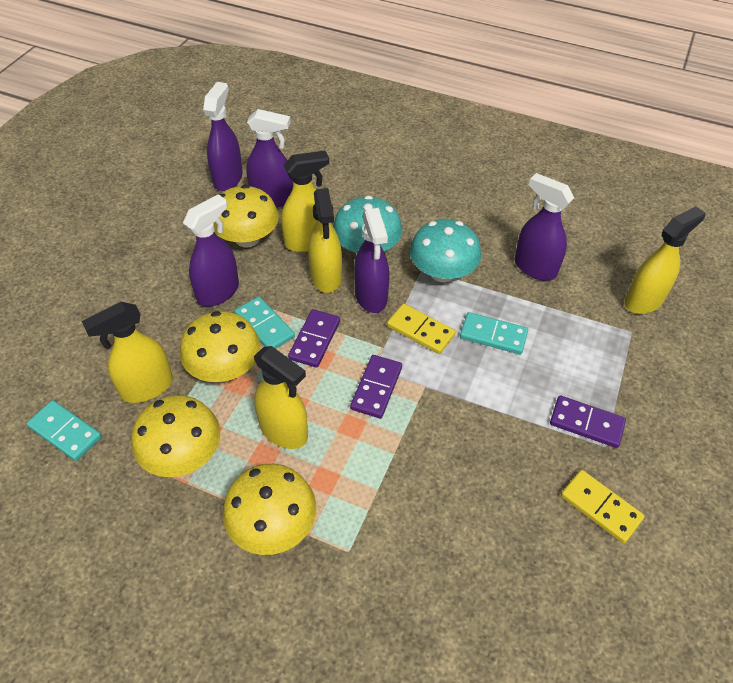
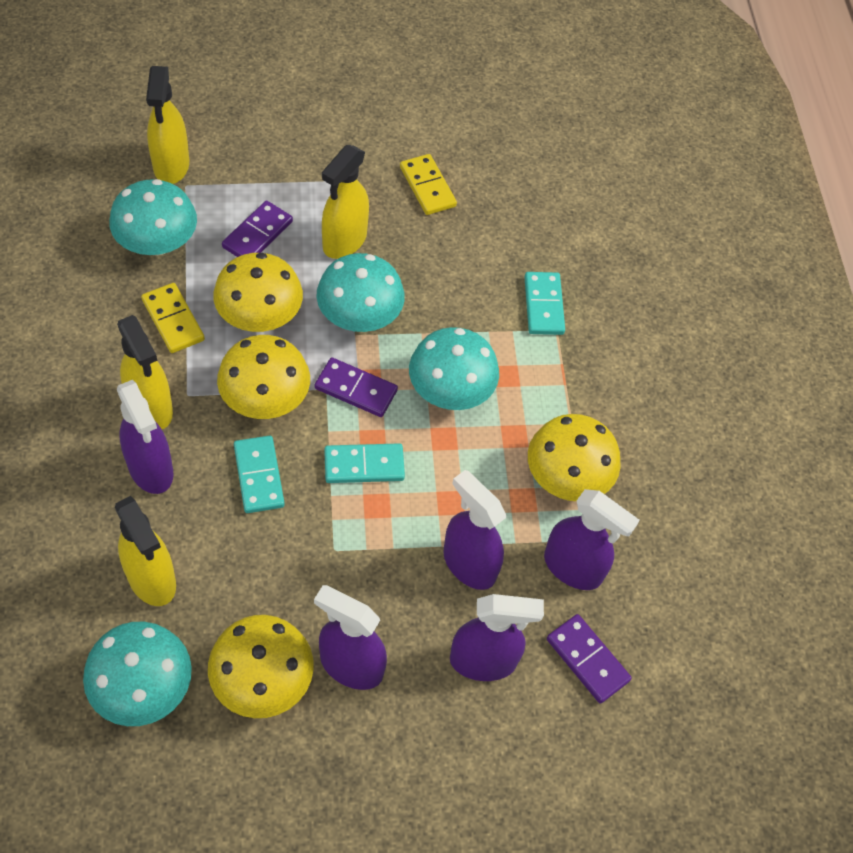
turquoise mushroom: 2 -> 4
yellow spray bottle: 5 -> 4

